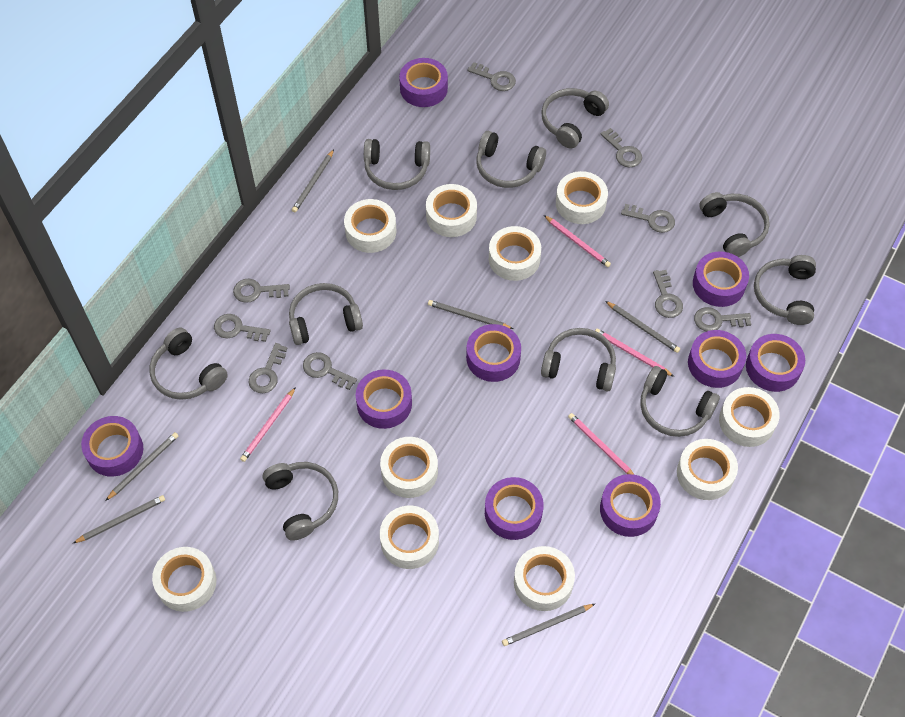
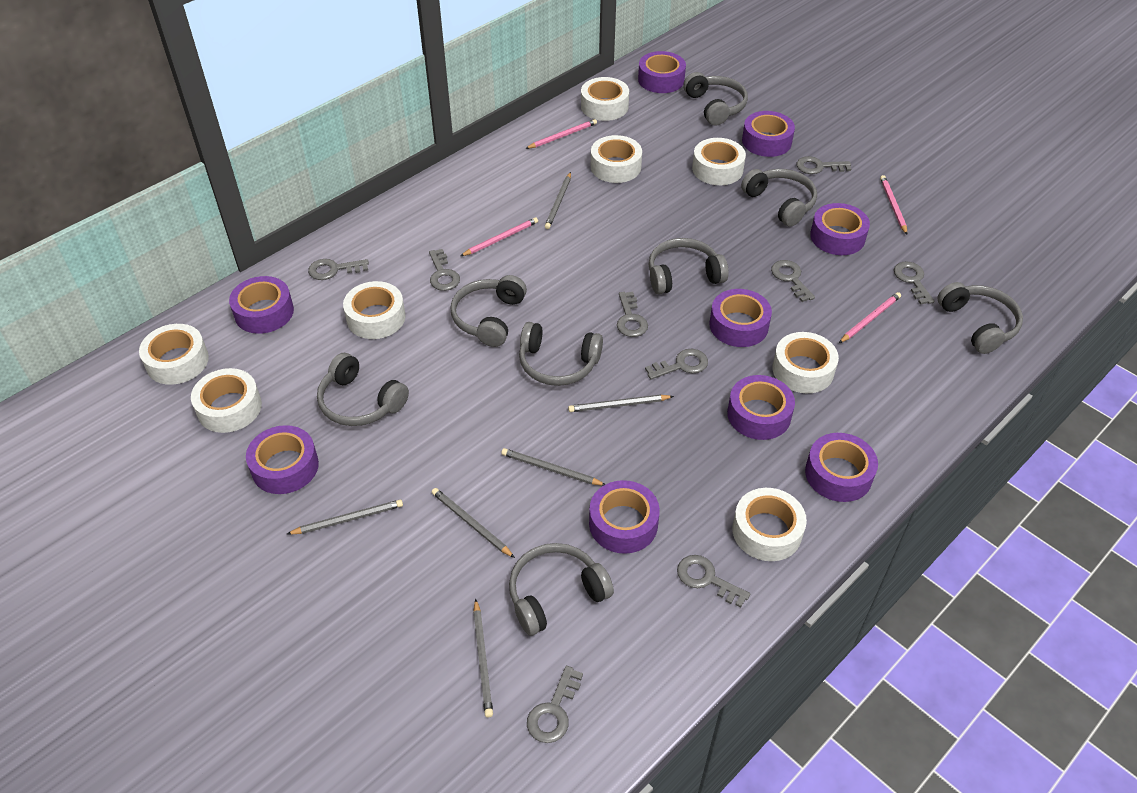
grey headphones: 10 -> 8
white tape: 10 -> 8

